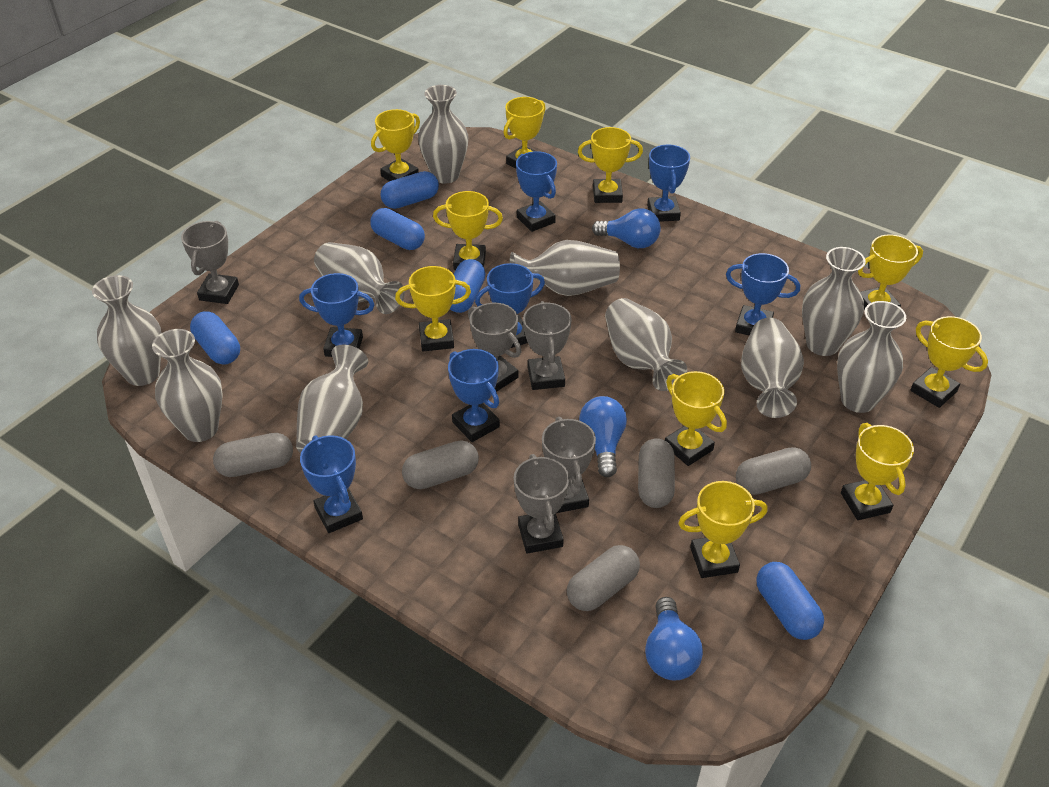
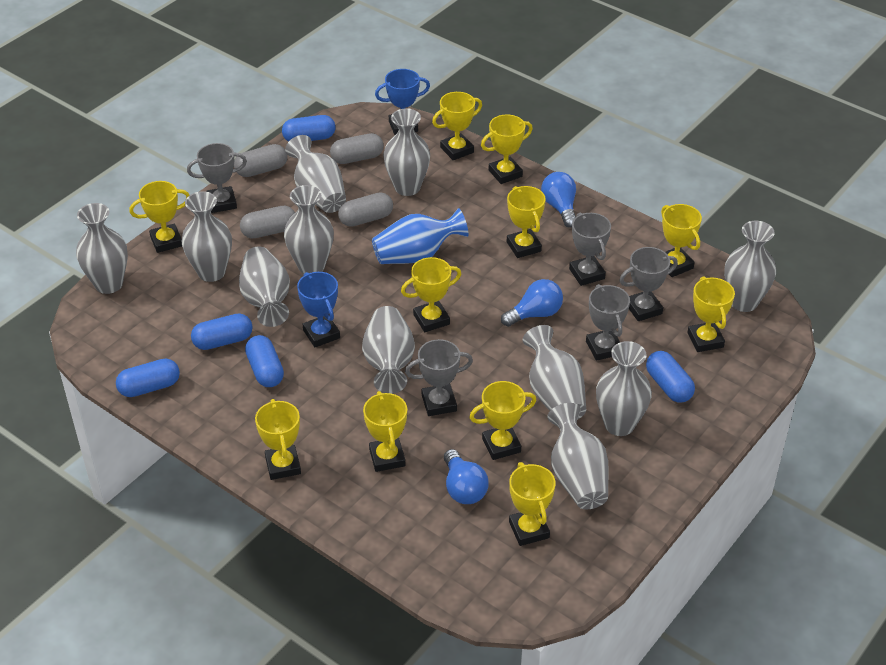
blue trophy: 7 -> 2
blue vase: 0 -> 1
grey capsule: 5 -> 4
grey vase: 10 -> 11
yellow trophy: 10 -> 11

